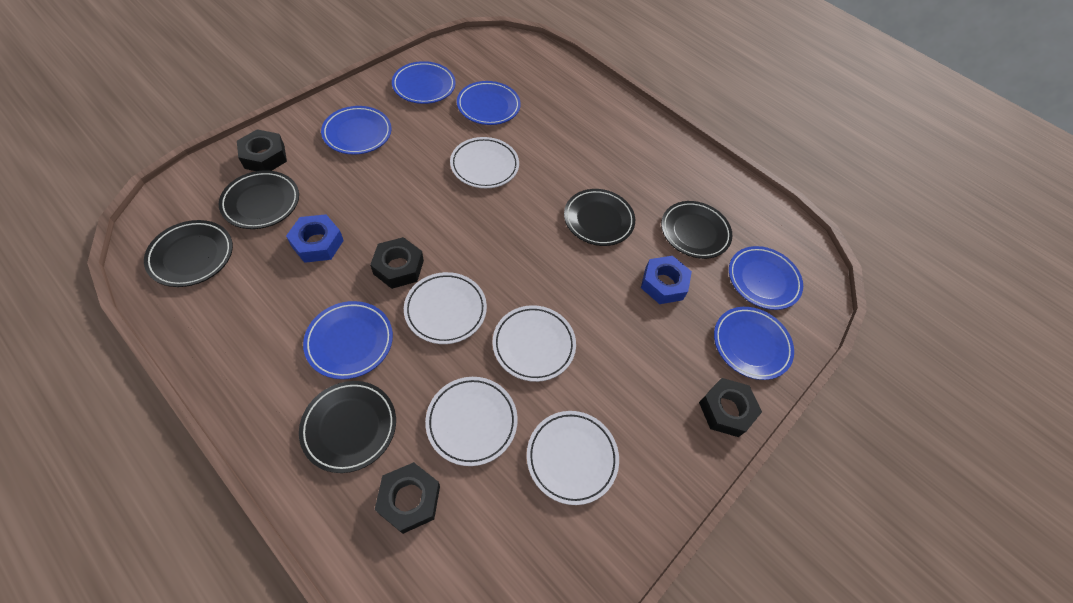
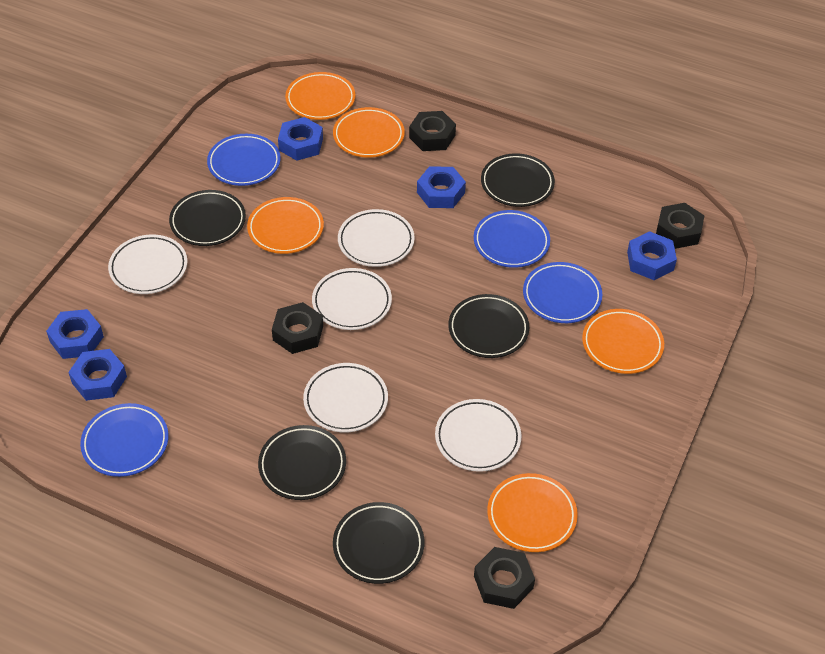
blue nut: 2 -> 5
blue plate: 6 -> 4
orange plate: 0 -> 5

